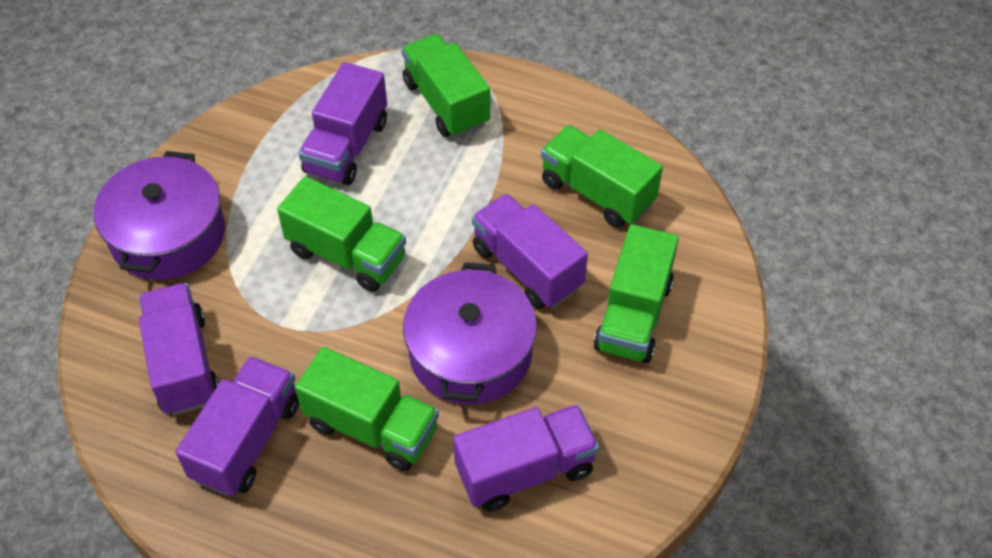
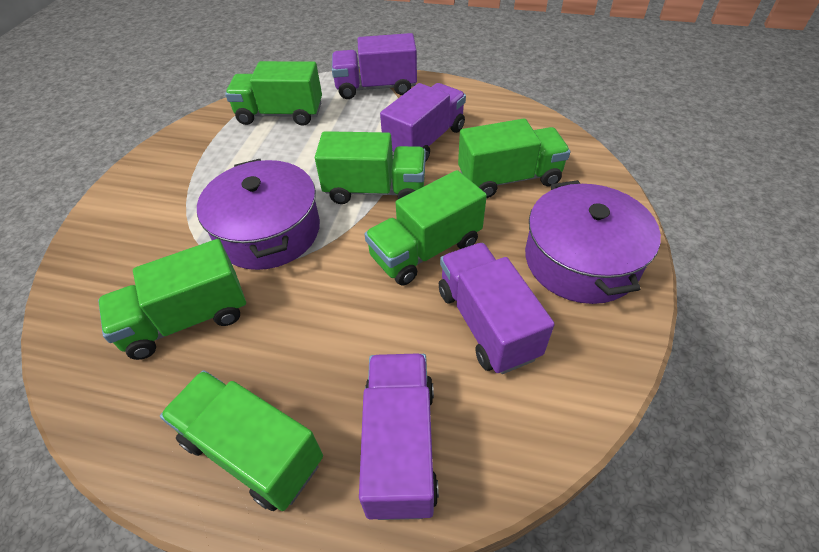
green truck: 5 -> 6
purple truck: 5 -> 4

